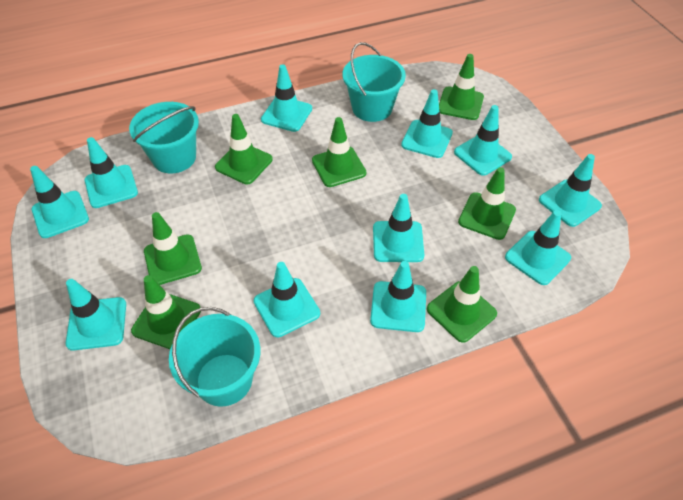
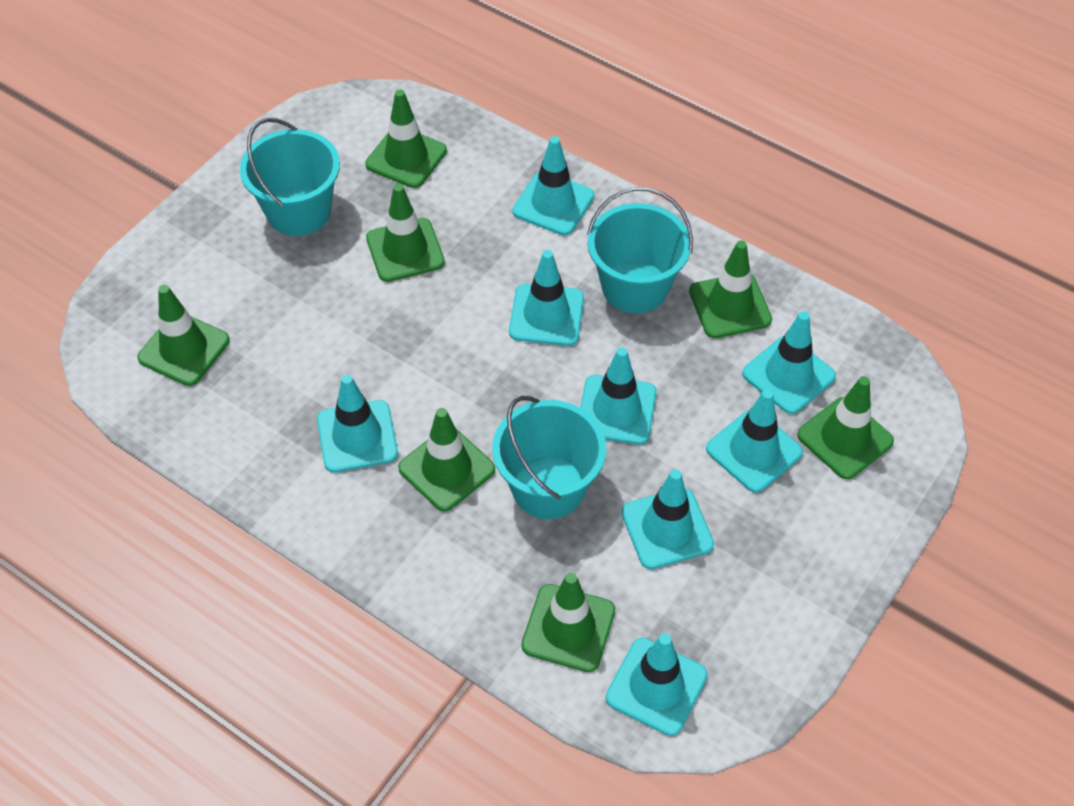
turquoise traffic cone: 11 -> 8

